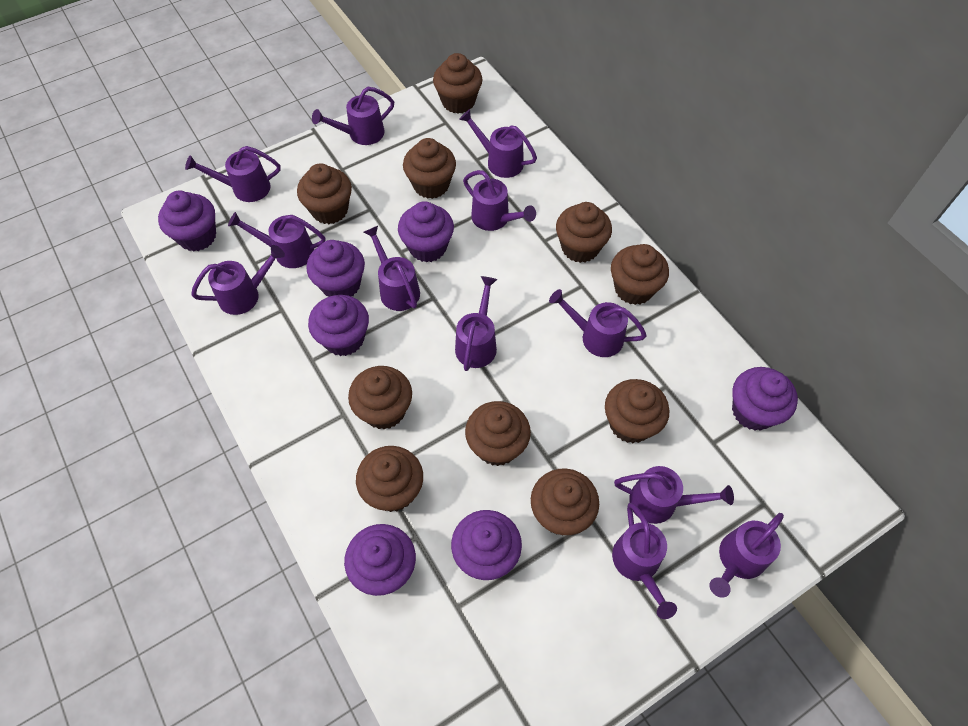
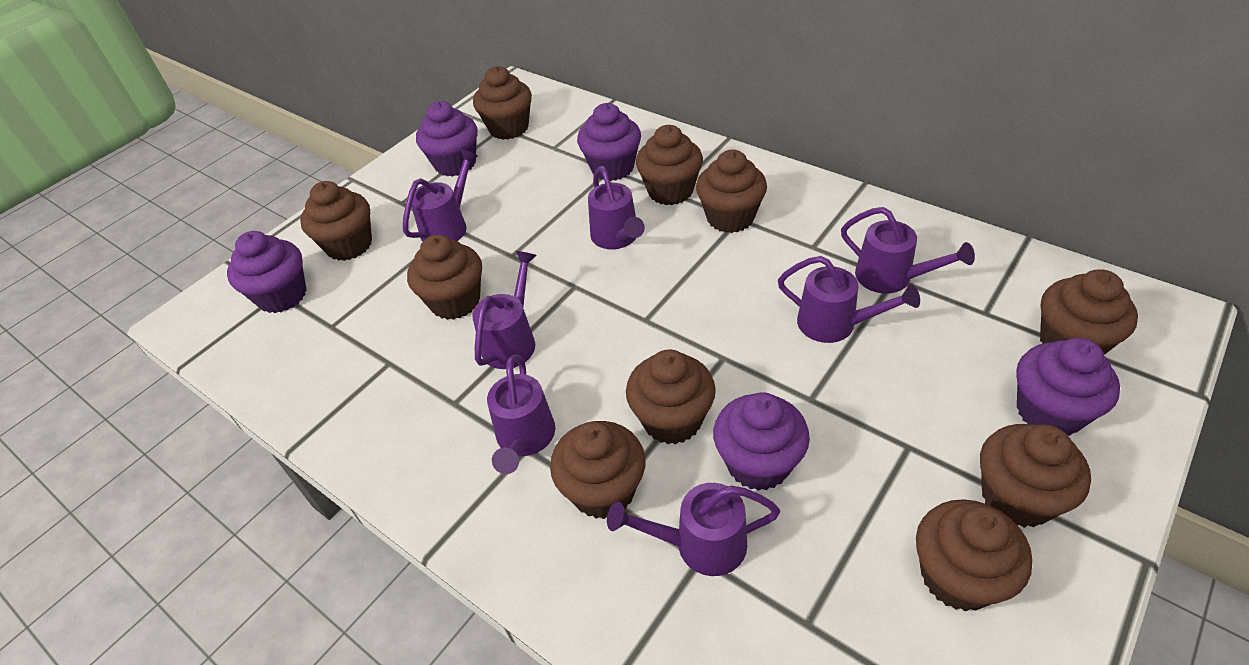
purple cupcake: 7 -> 5
purple watering can: 12 -> 7

